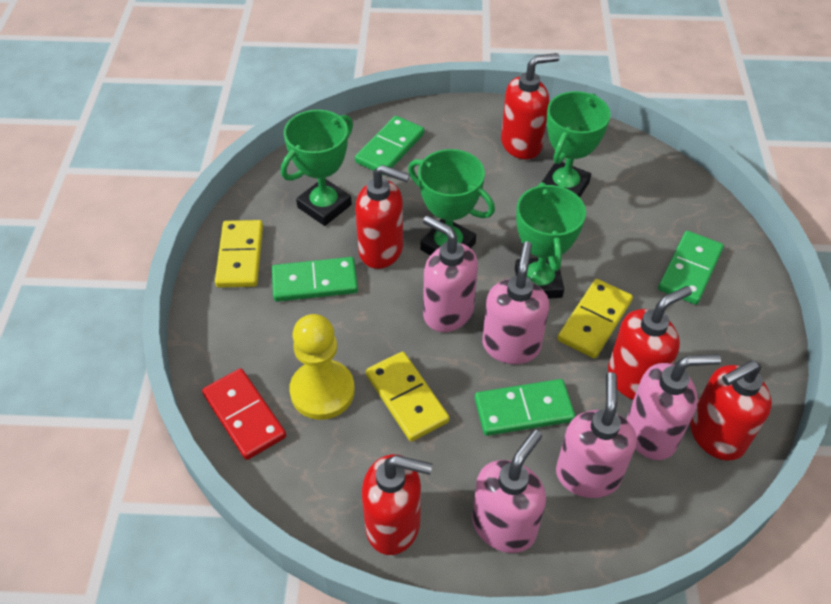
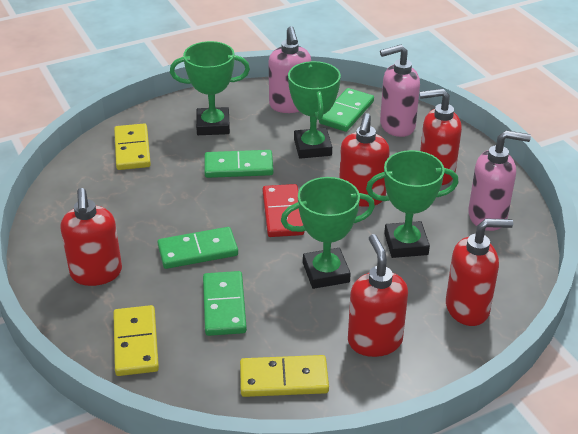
pink soap dispenser: 5 -> 3
yellow pawn: 1 -> 0

